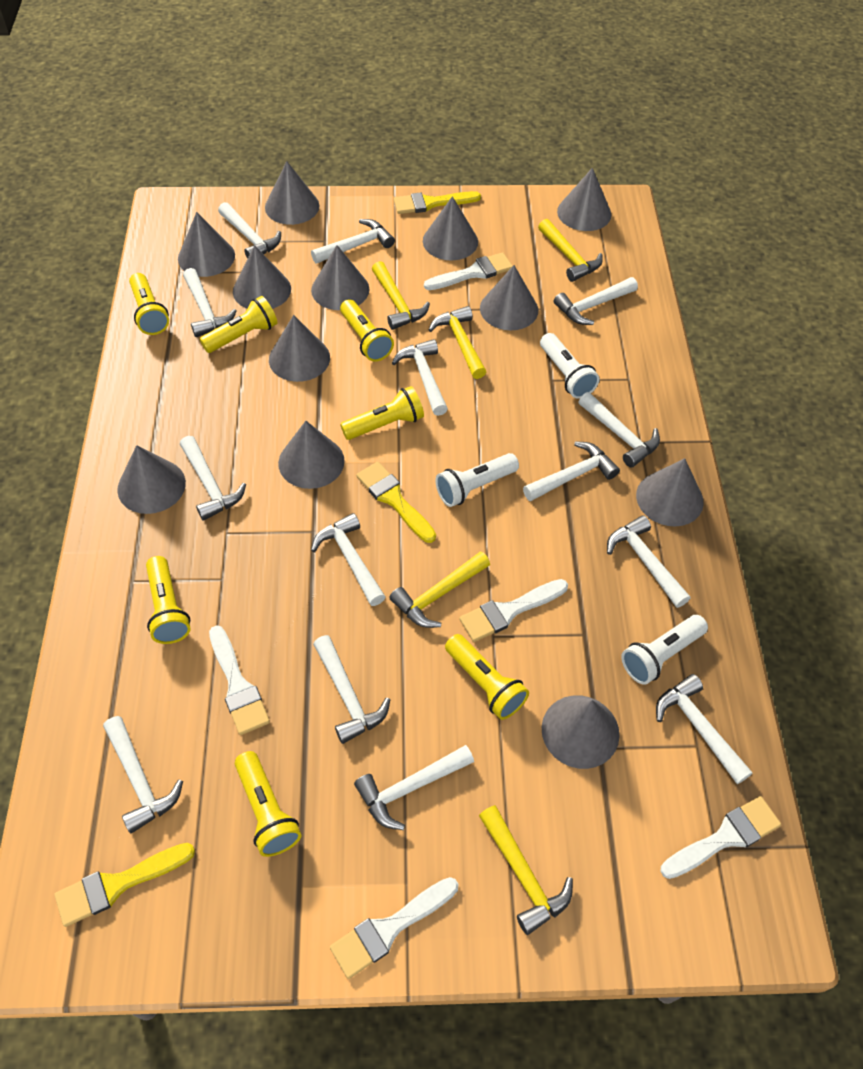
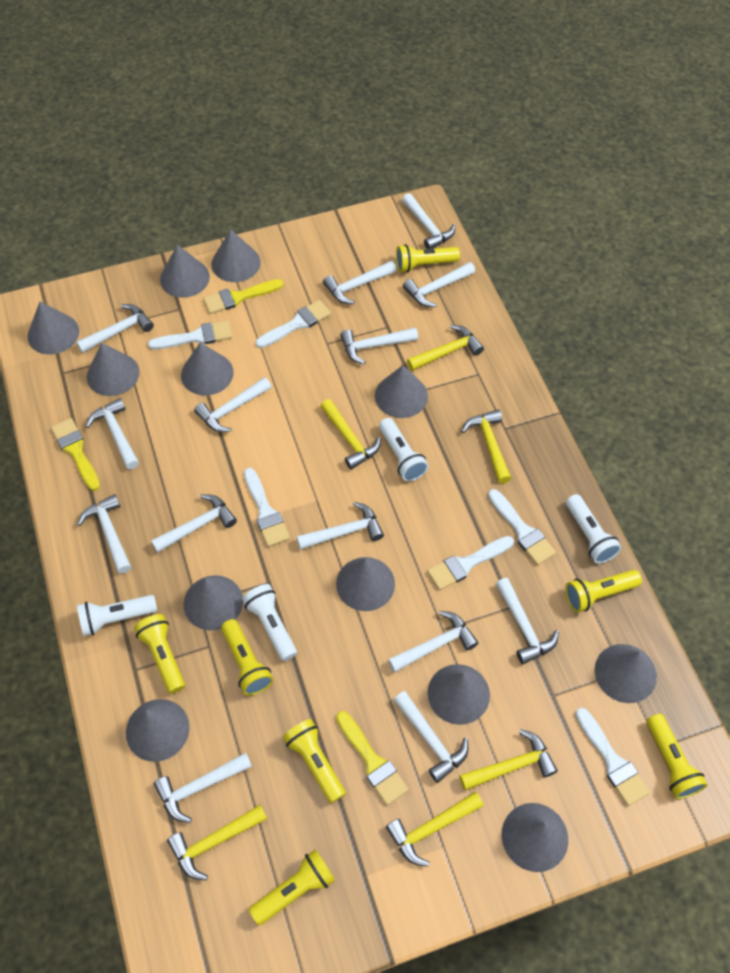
white brush: 5 -> 6
white flashlight: 3 -> 4
yellow hammer: 5 -> 6

